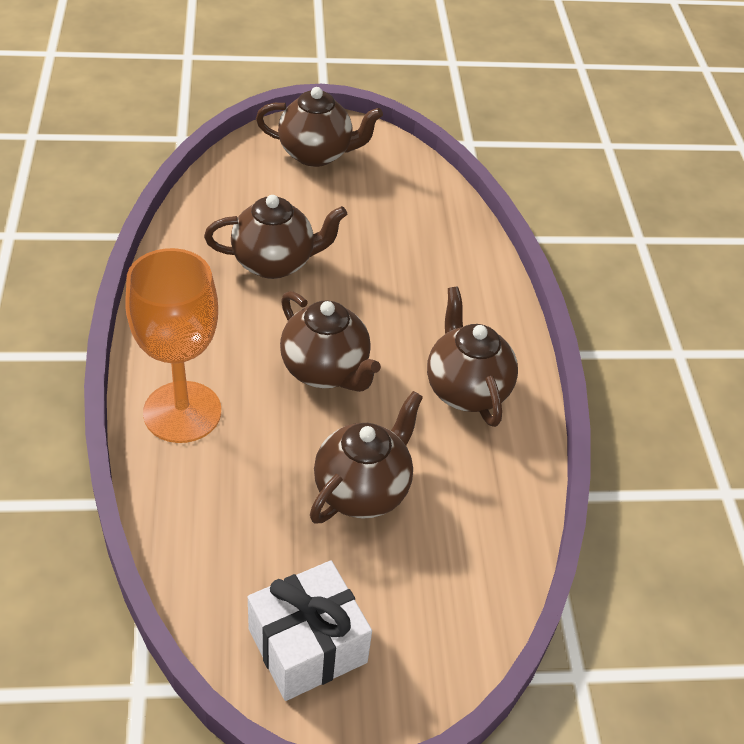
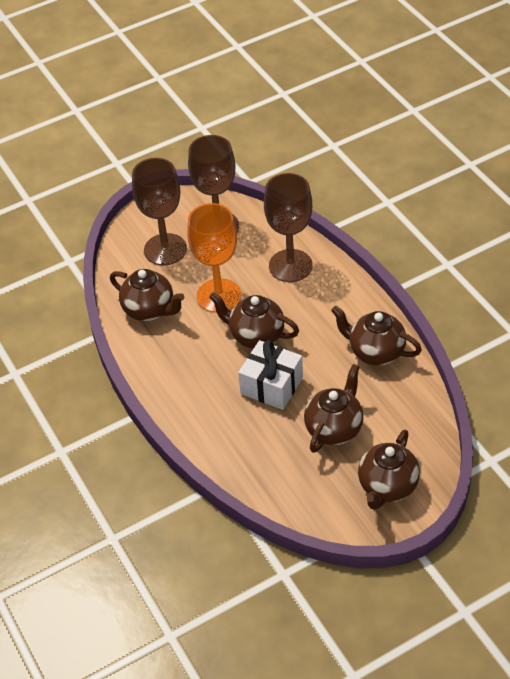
brown goblet: 0 -> 3

